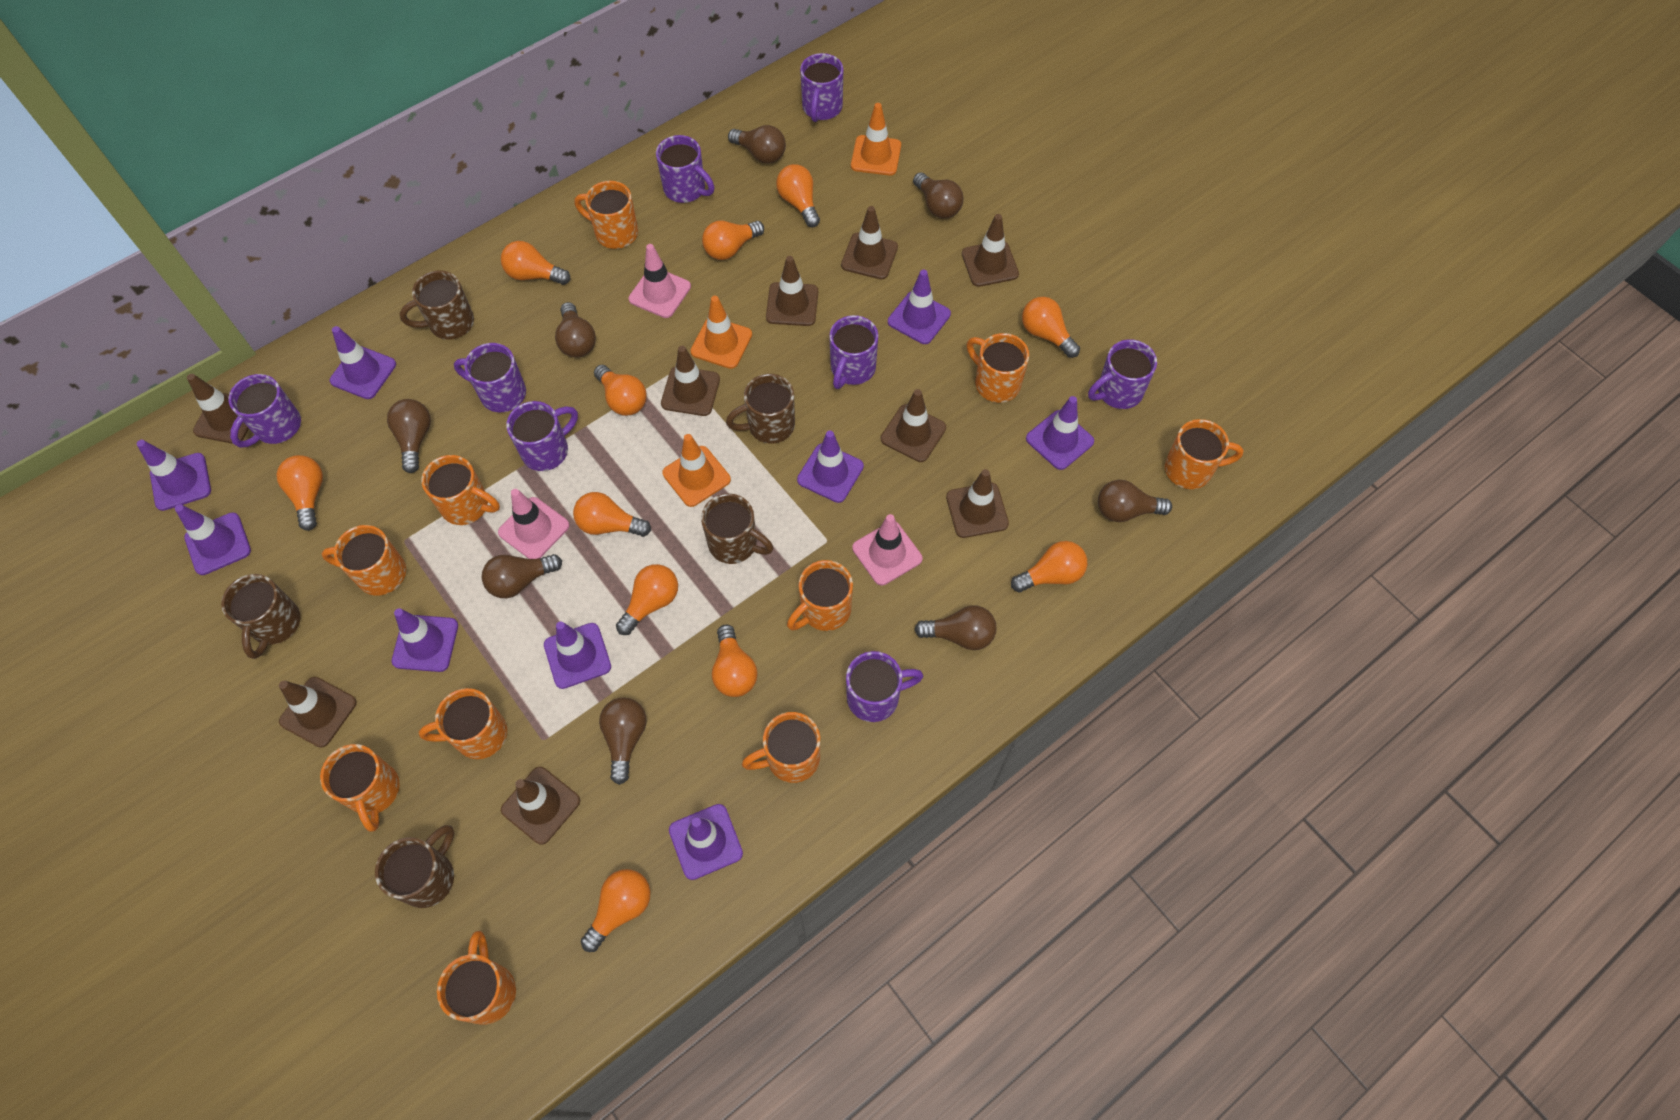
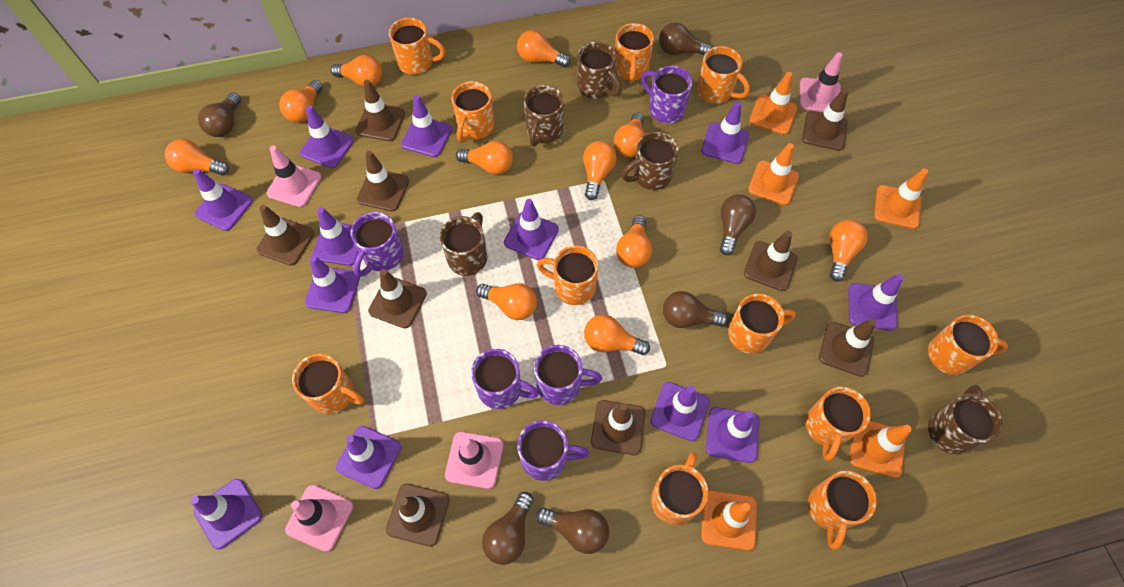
brown light bulb: 8 -> 6
orange mug: 10 -> 11
orange traffic cone: 3 -> 5
pink traffic cone: 3 -> 4
purple mug: 8 -> 5
purple traffic cone: 9 -> 12

